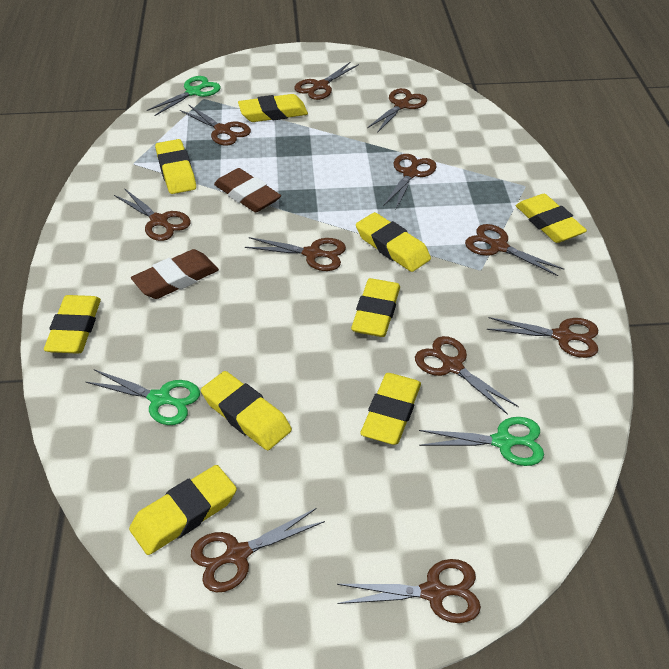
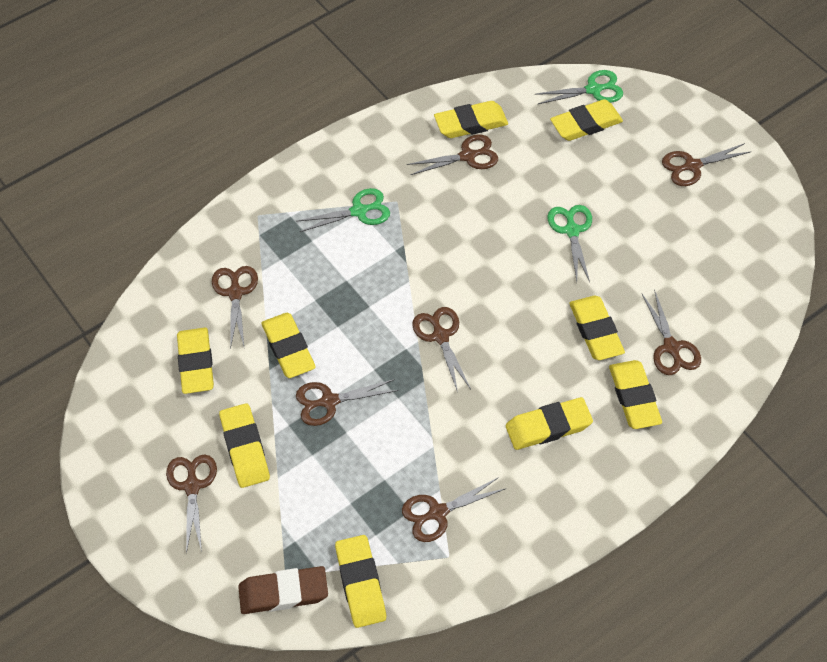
brown eraser: 2 -> 1
brown scissors: 11 -> 8

